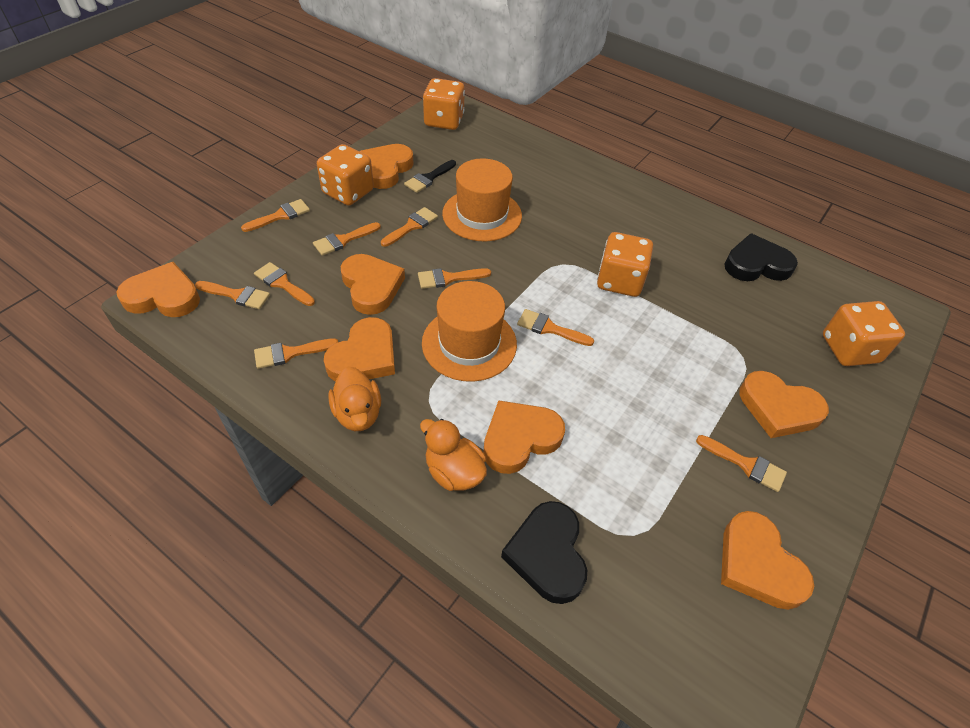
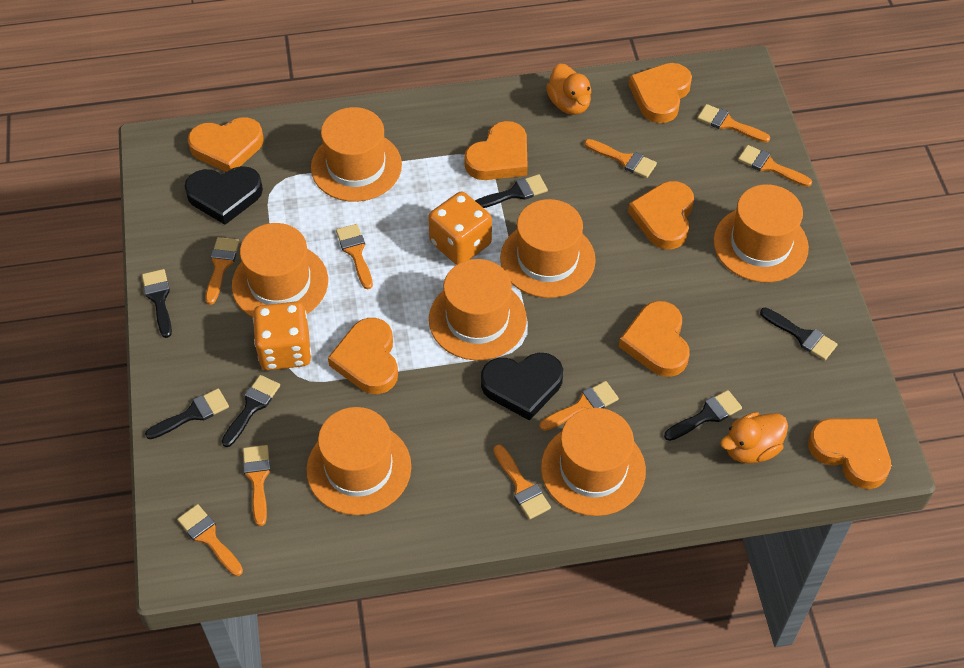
black brush: 1 -> 6
orange dice: 4 -> 2
orange hat: 2 -> 7

